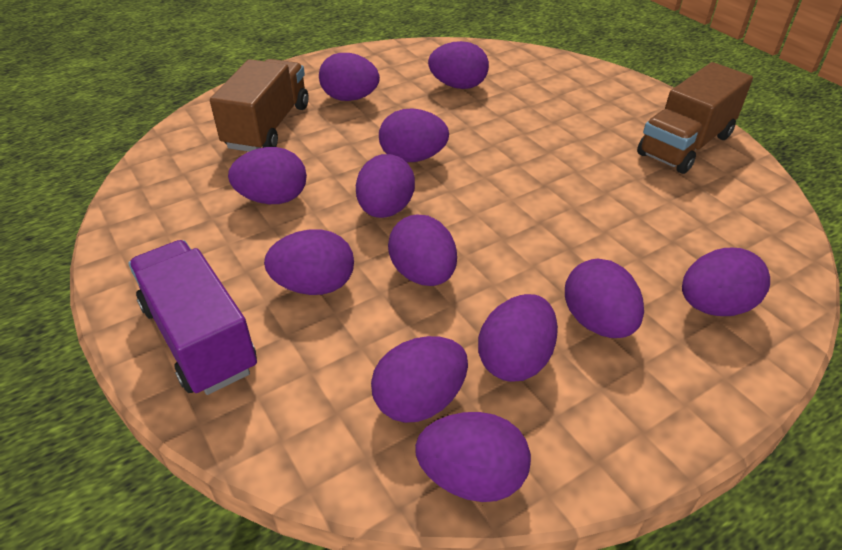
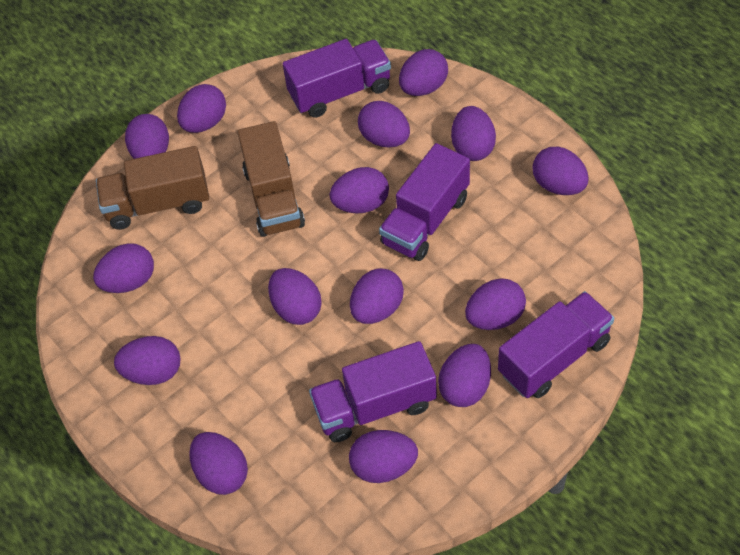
purple egg: 12 -> 15
purple truck: 1 -> 4

